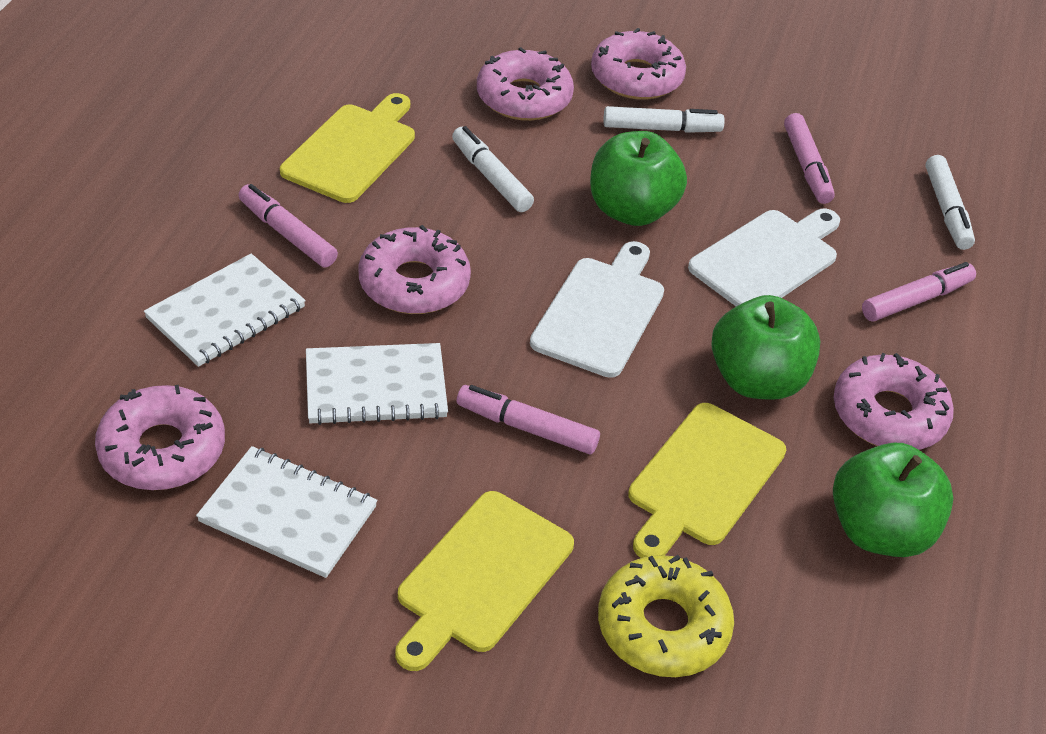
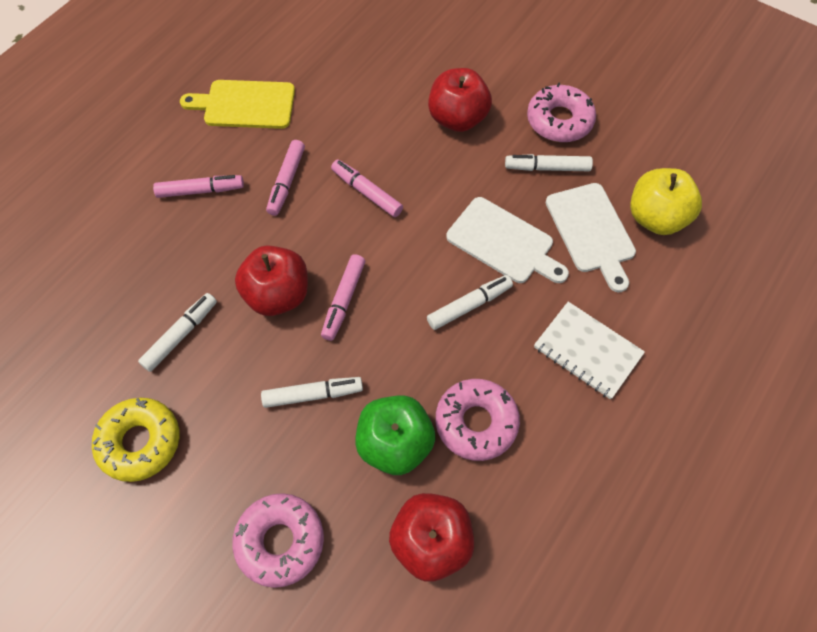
green apple: 3 -> 1
pink donut: 5 -> 3
red apple: 0 -> 3
white marker: 3 -> 4
white notebook: 3 -> 1
yellow apple: 0 -> 1
yellow cutting board: 3 -> 1

